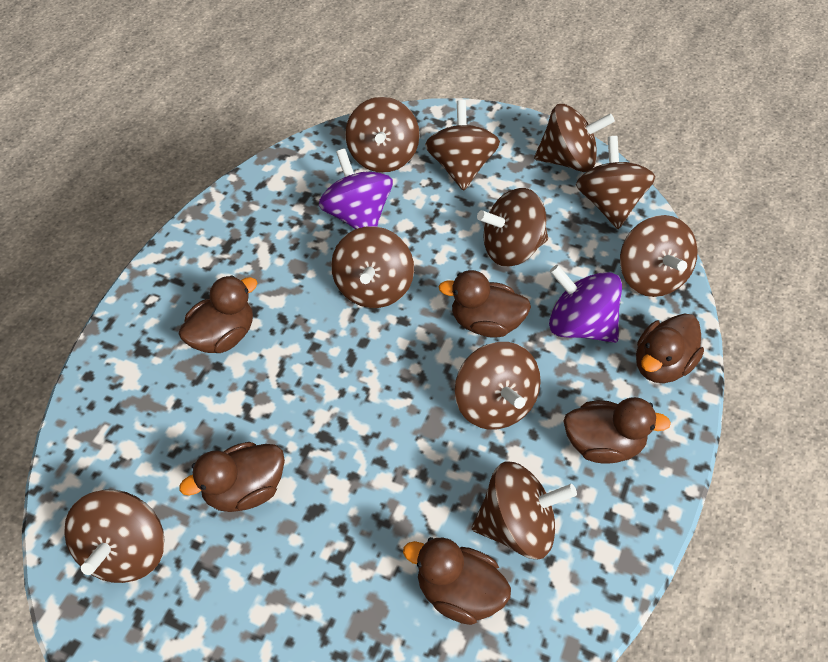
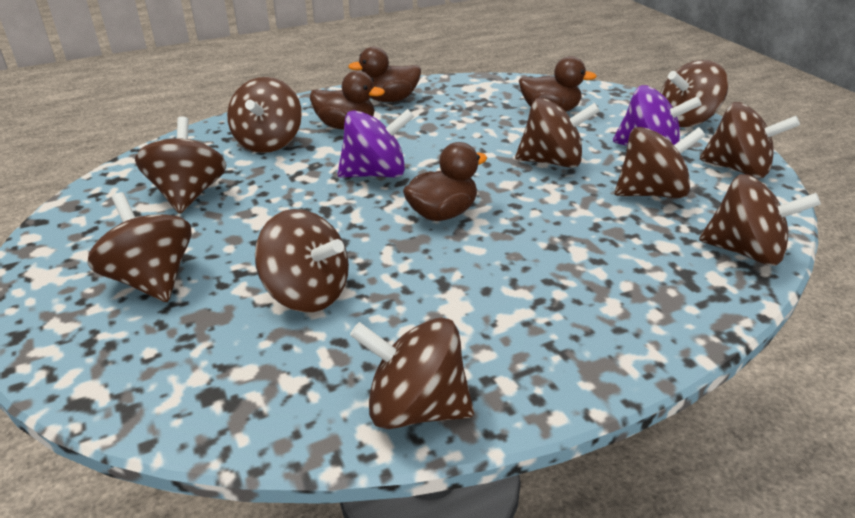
brown duck: 6 -> 4

